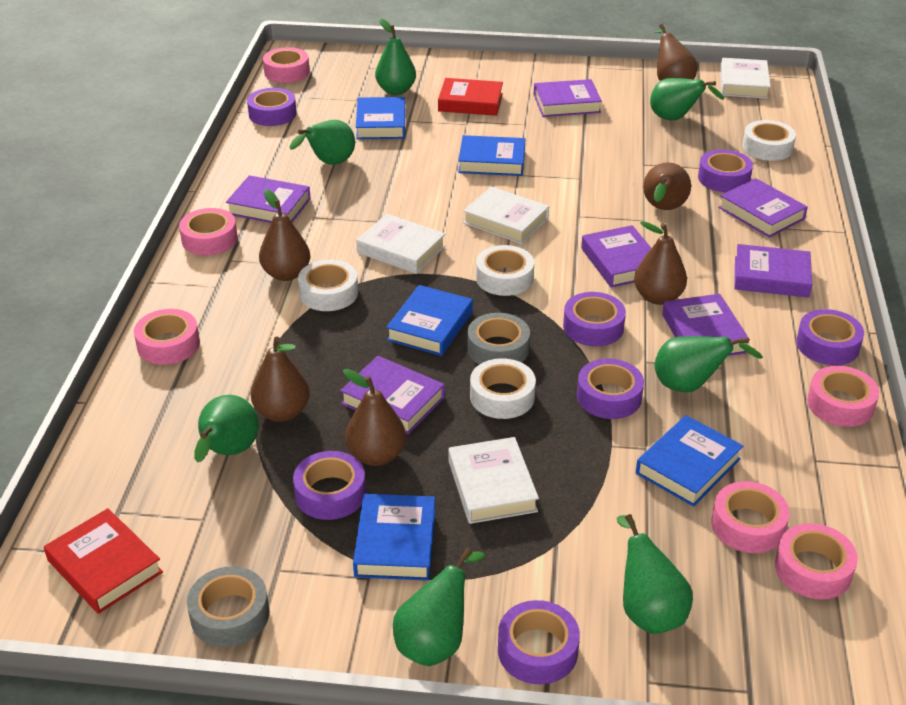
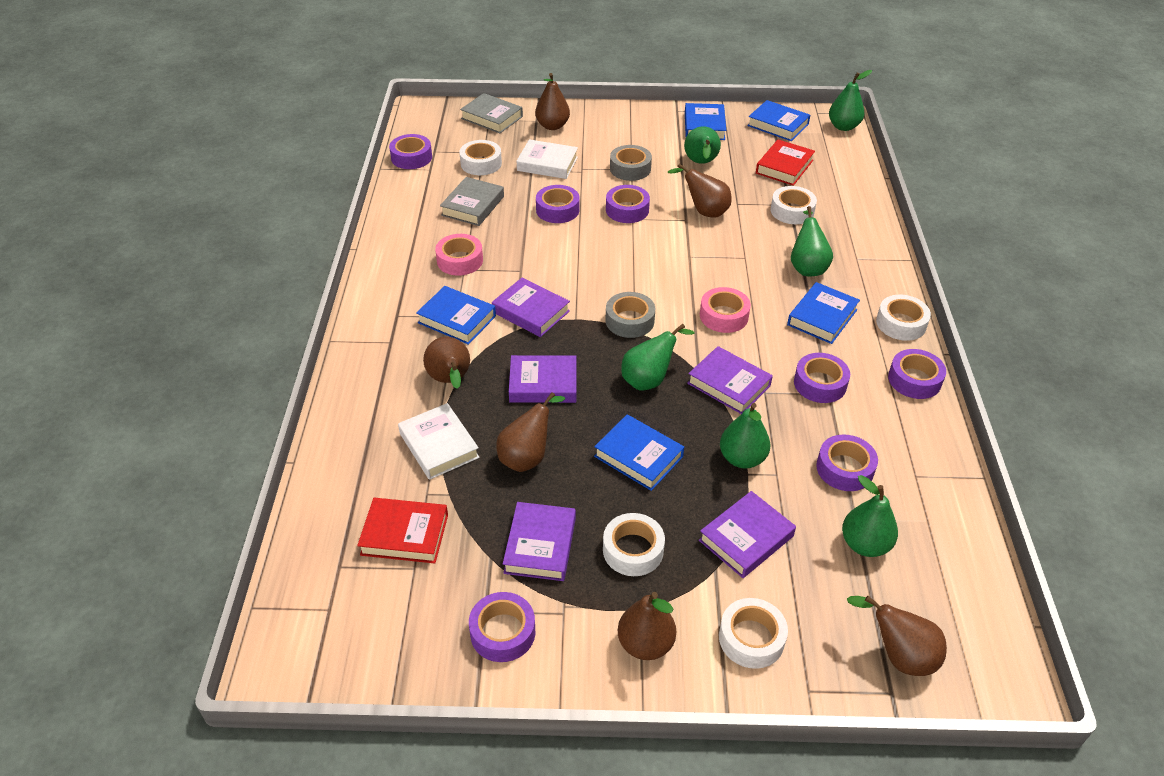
green pear: 7 -> 6
grey book: 0 -> 2
pink tape: 6 -> 2
purple book: 7 -> 5
white book: 4 -> 2
white tape: 4 -> 5

